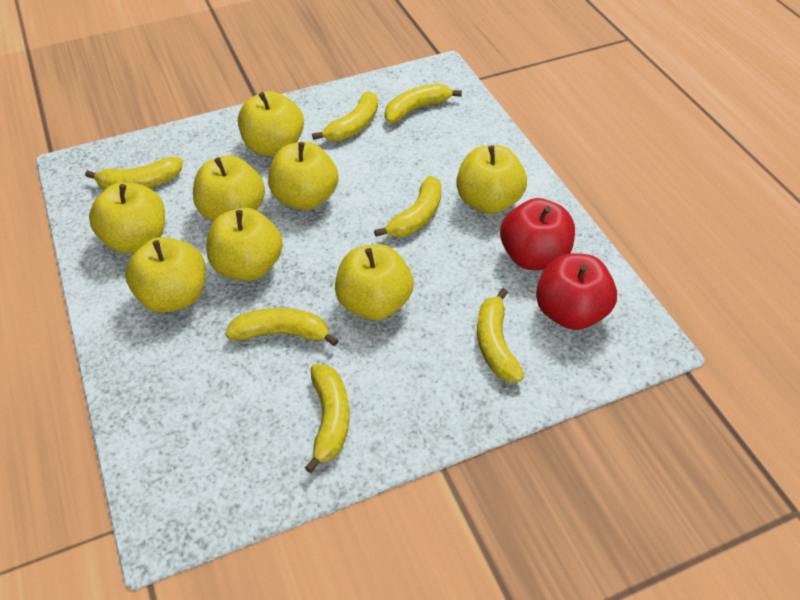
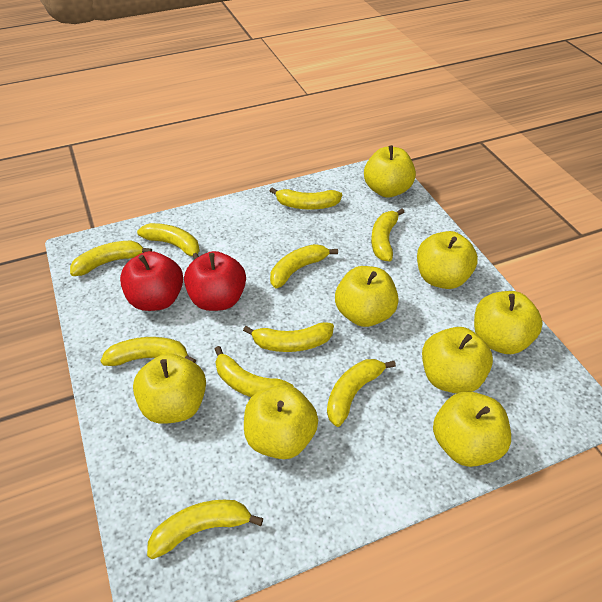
yellow banana: 7 -> 10

